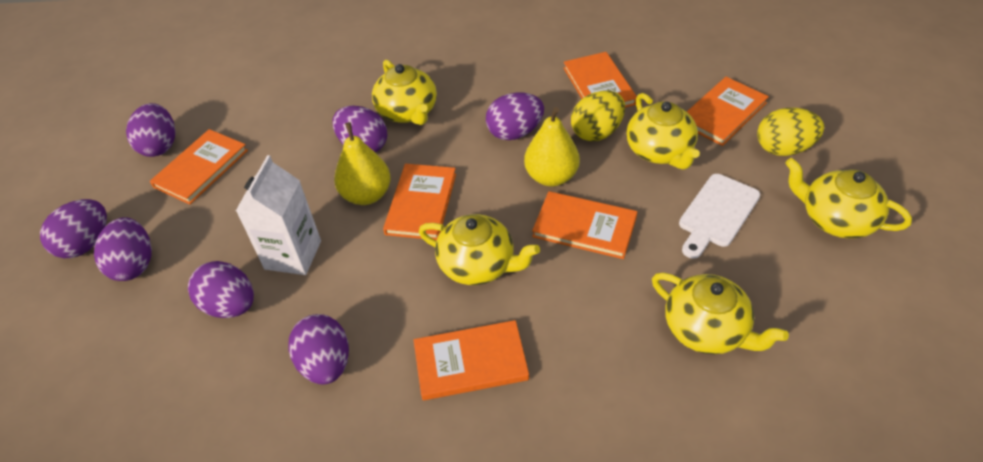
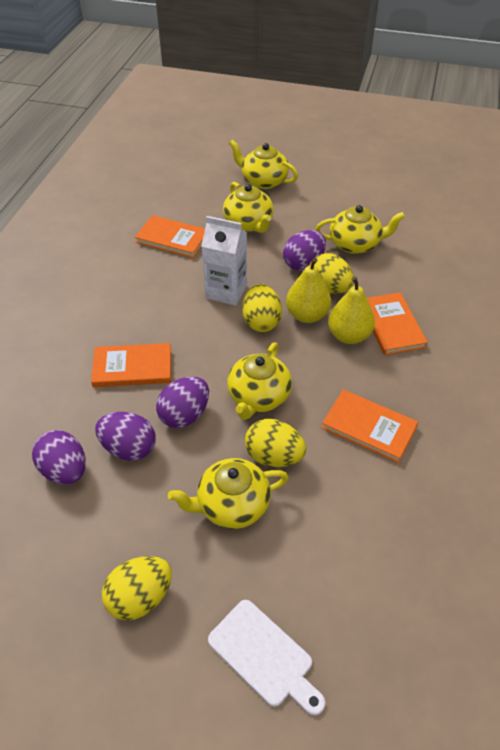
orange book: 6 -> 4
purple egg: 7 -> 4
yellow egg: 2 -> 4

